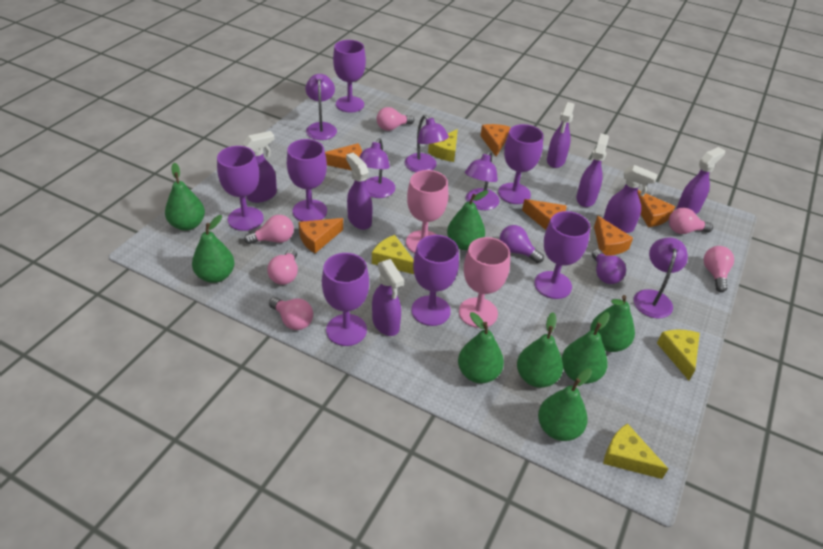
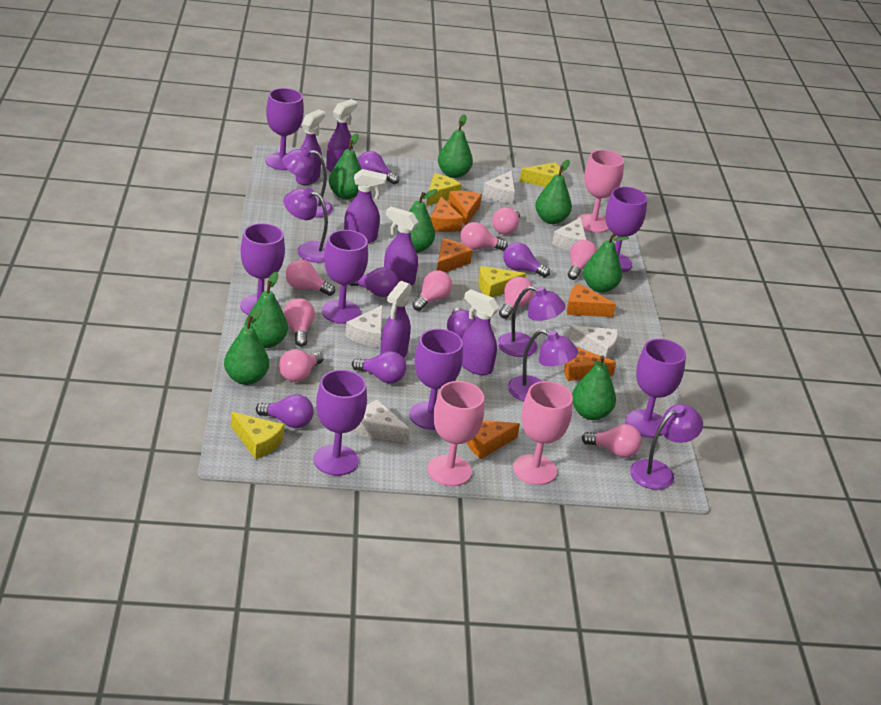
pink goblet: 2 -> 3
pink light bulb: 6 -> 9
purple light bulb: 2 -> 6
purple spray bottle: 7 -> 6
white cheese: 0 -> 5

